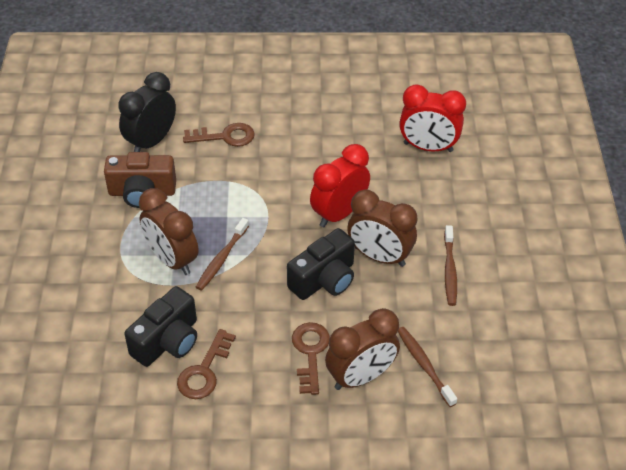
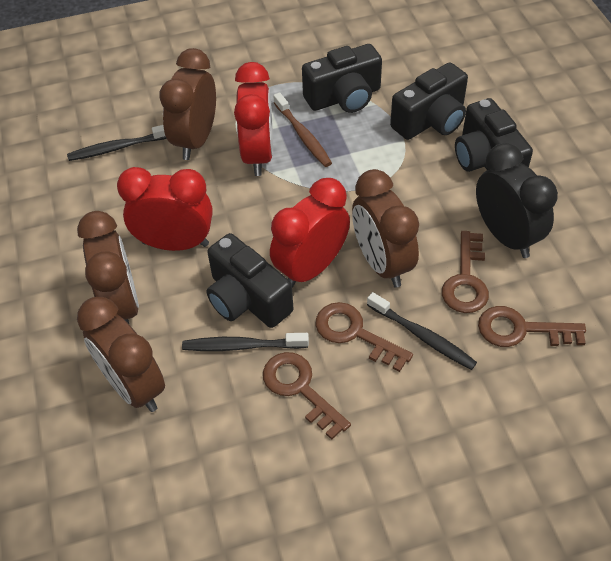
black camera: 2 -> 4
black toothbrush: 0 -> 3
brown camera: 1 -> 0
brown clock: 3 -> 4
brown key: 3 -> 4
brown toothbrush: 3 -> 1
red clock: 2 -> 3

